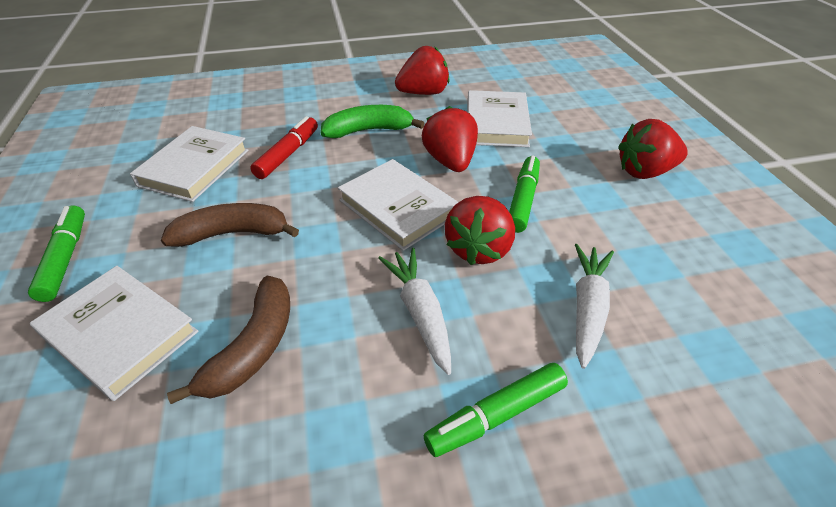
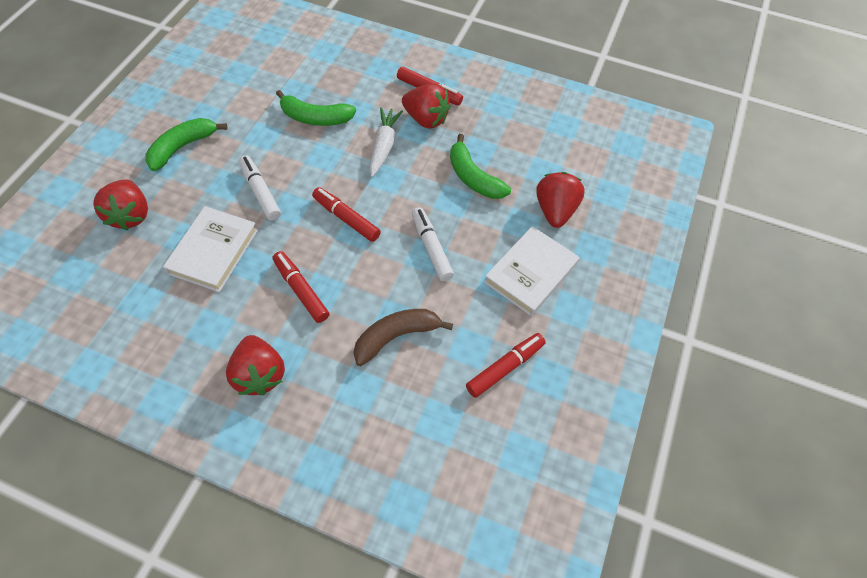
brown banana: 2 -> 1
green banana: 1 -> 3
green marker: 3 -> 0
red marker: 1 -> 4
white book: 4 -> 2
white carrot: 2 -> 1
white marker: 0 -> 2

